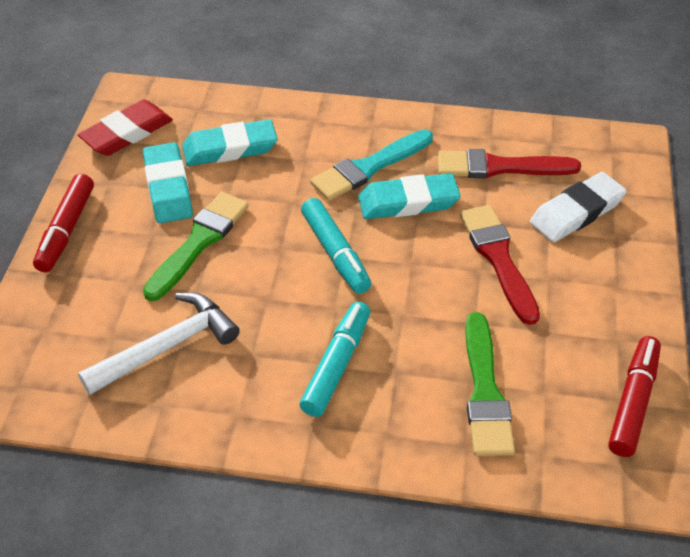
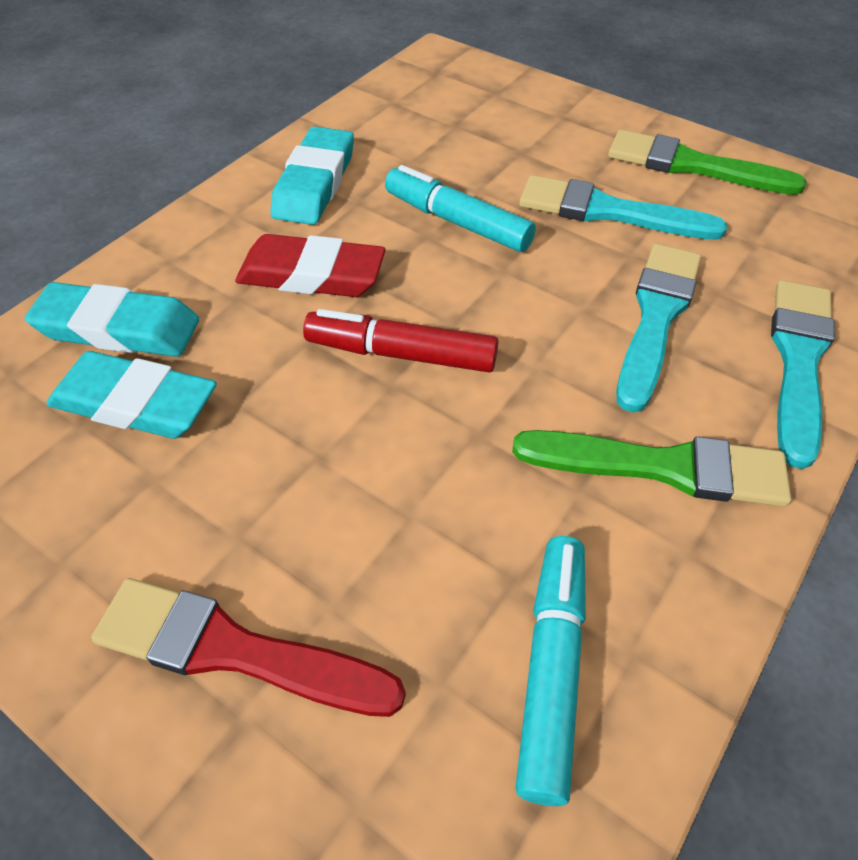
red brush: 2 -> 1
red marker: 2 -> 1
turquoise brush: 1 -> 3
white eraser: 1 -> 0
white hammer: 1 -> 0

